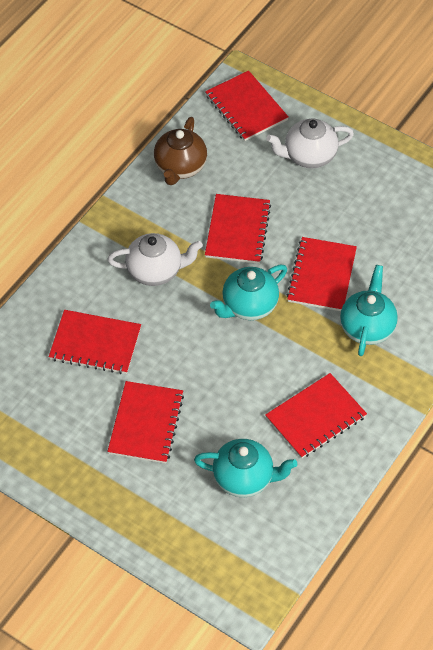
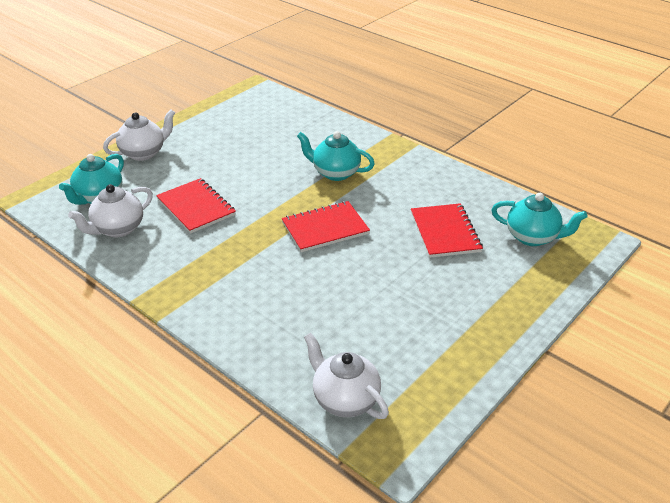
brown teapot: 1 -> 0
red notebook: 6 -> 3
white teapot: 2 -> 3

